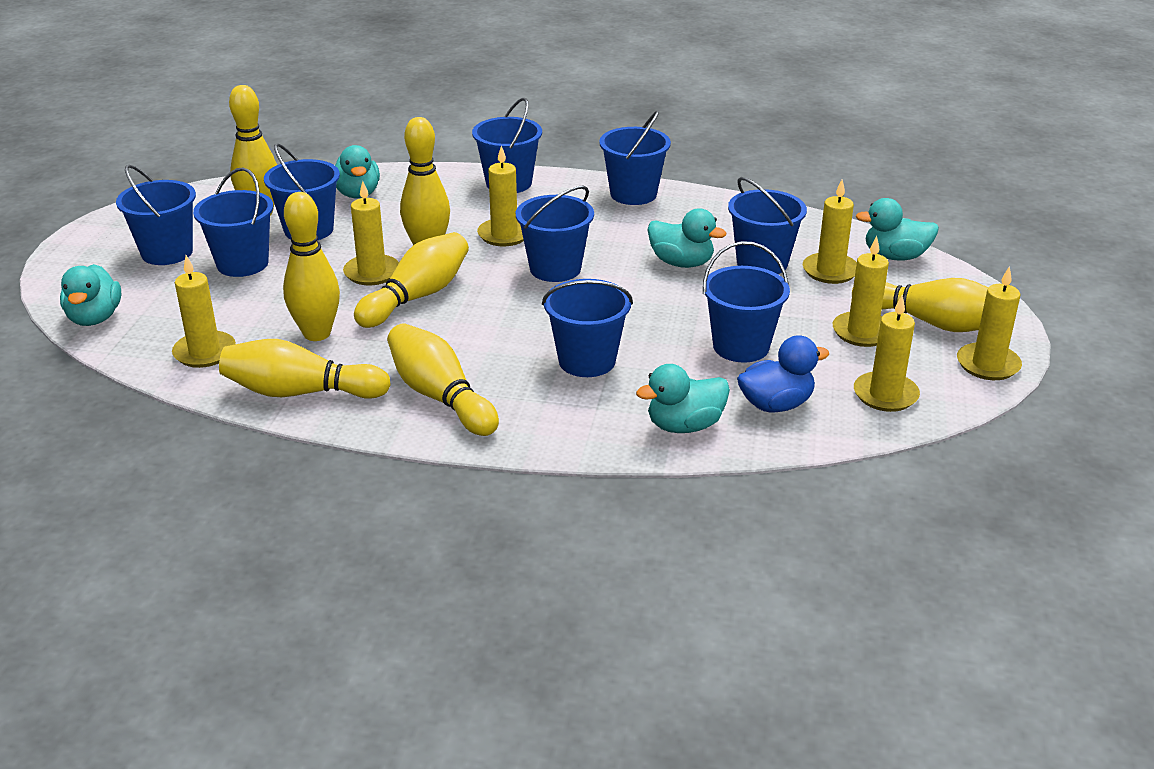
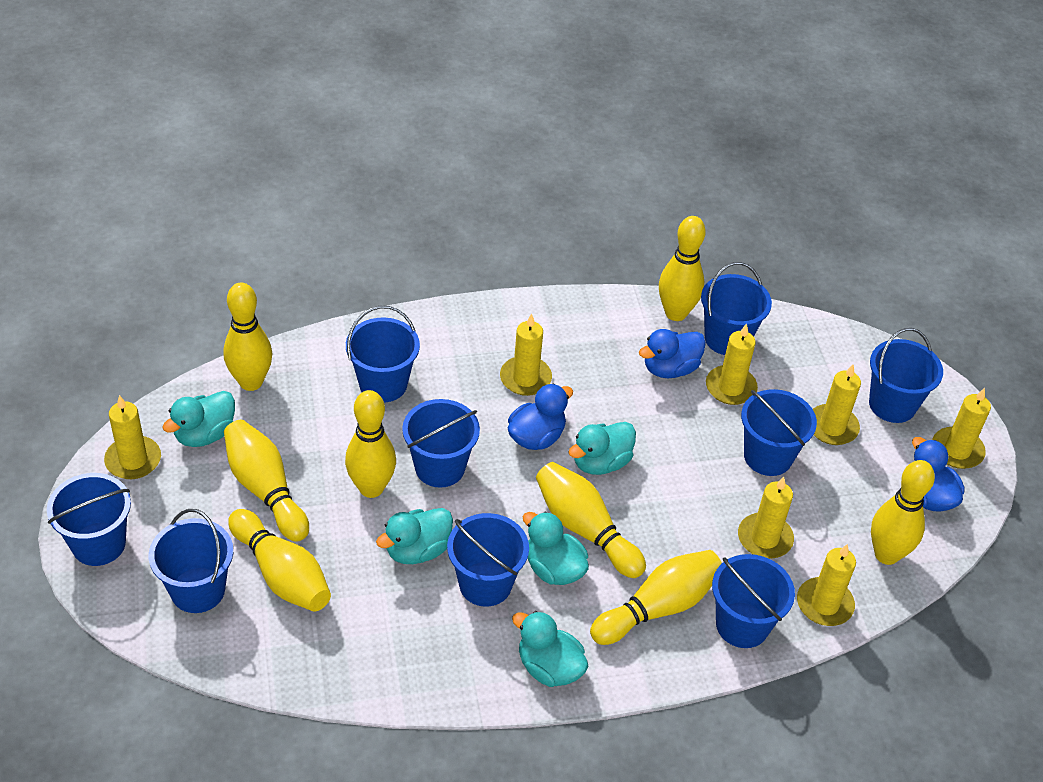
blue duck: 1 -> 3
yellow bowling pin: 7 -> 8

